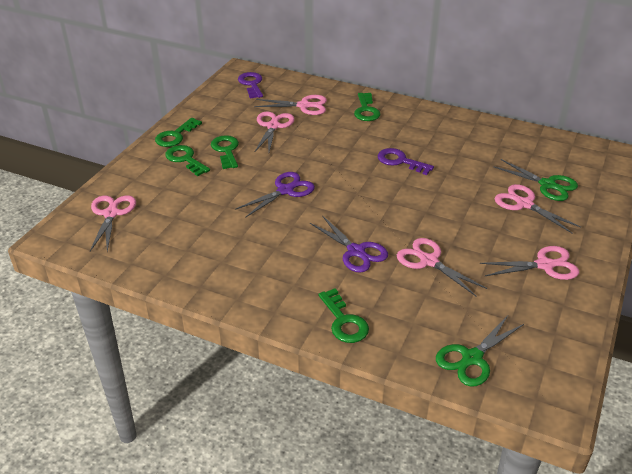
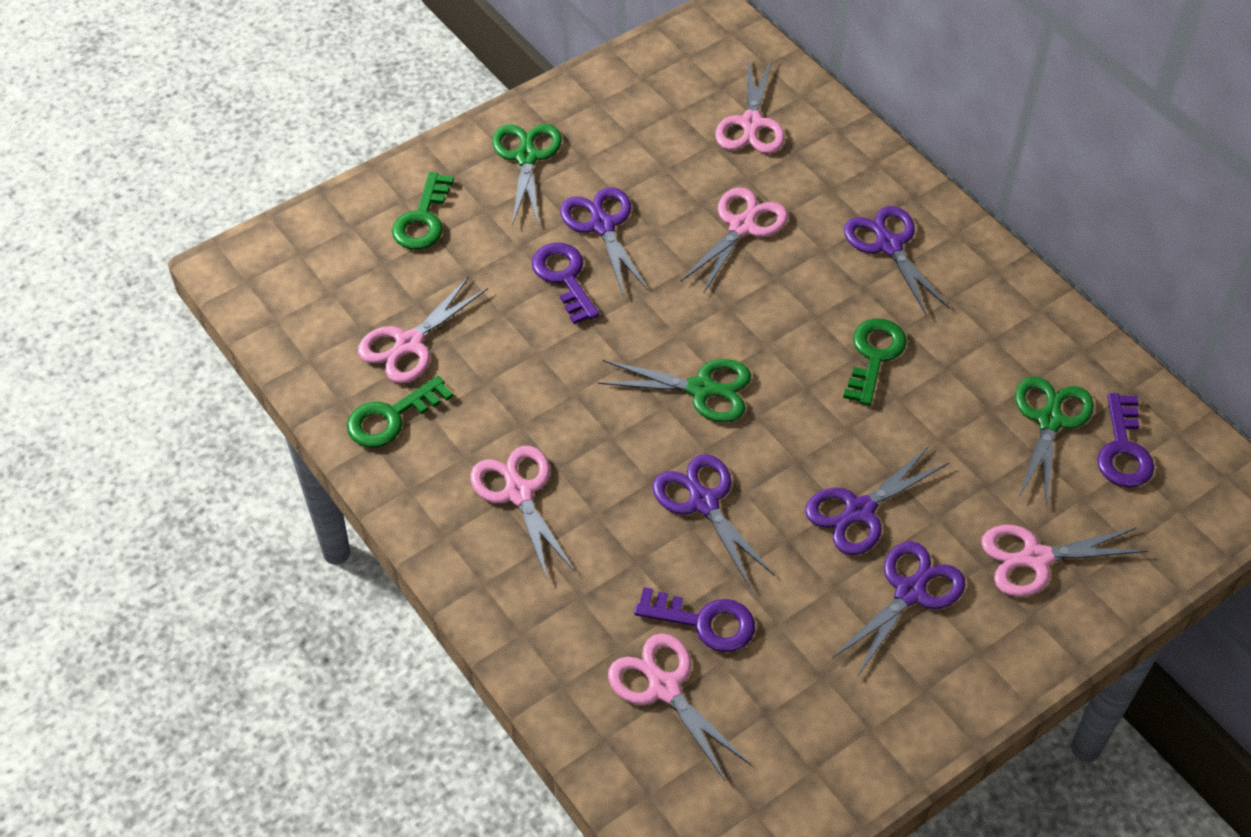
green key: 5 -> 3
green scissors: 2 -> 3
purple key: 2 -> 3
purple scissors: 2 -> 5

